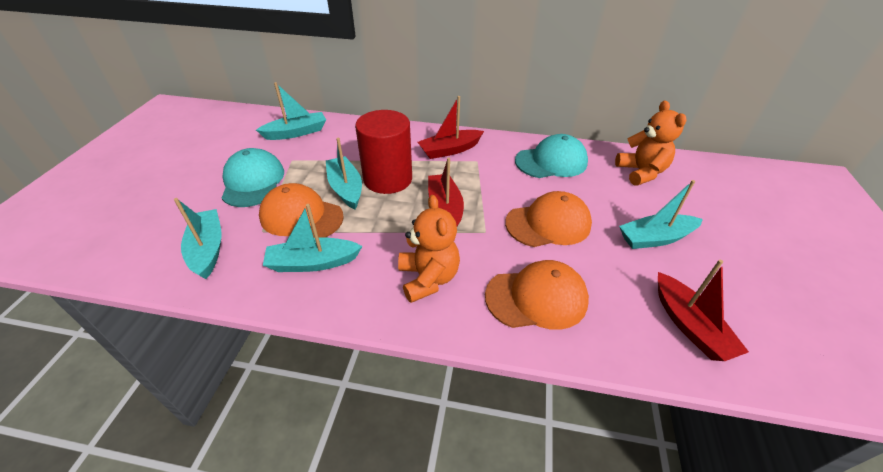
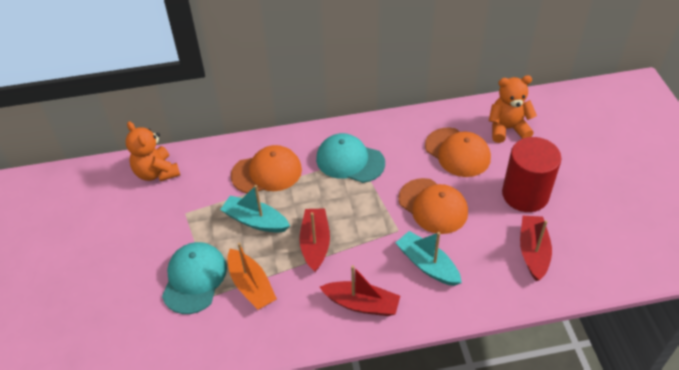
orange boat: 0 -> 1
turquoise boat: 5 -> 2

